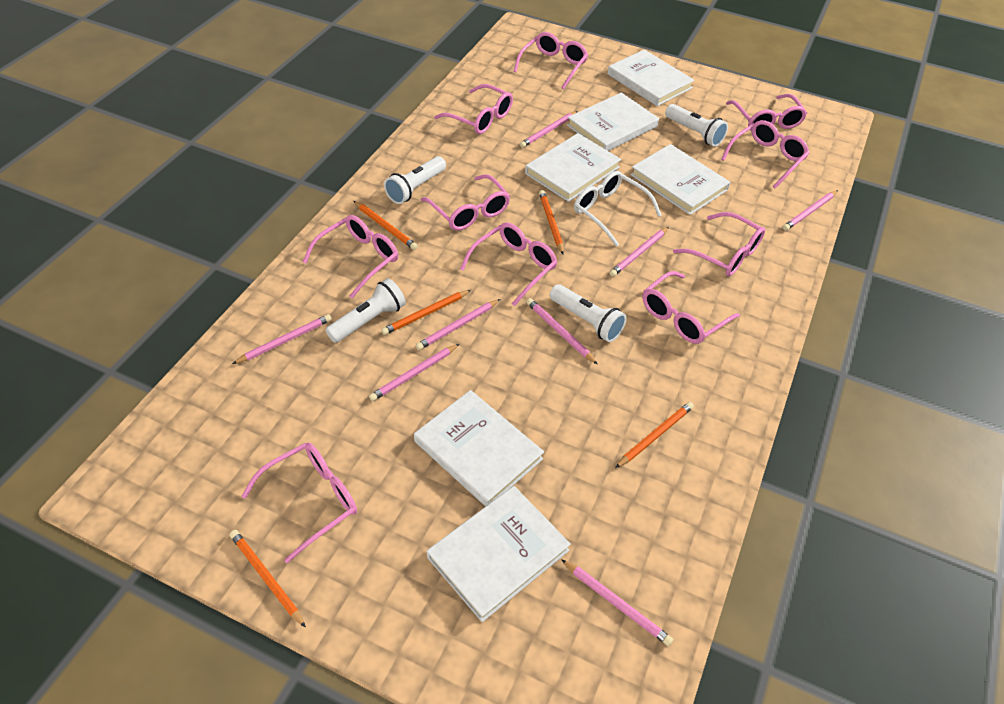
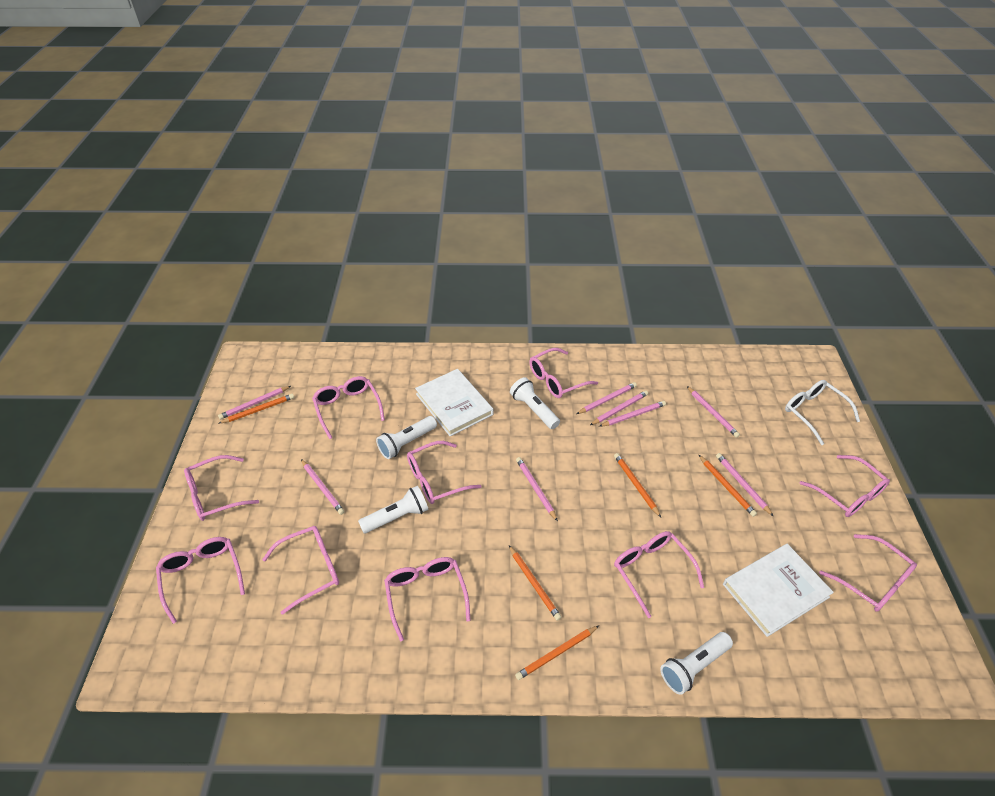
white book: 6 -> 2

